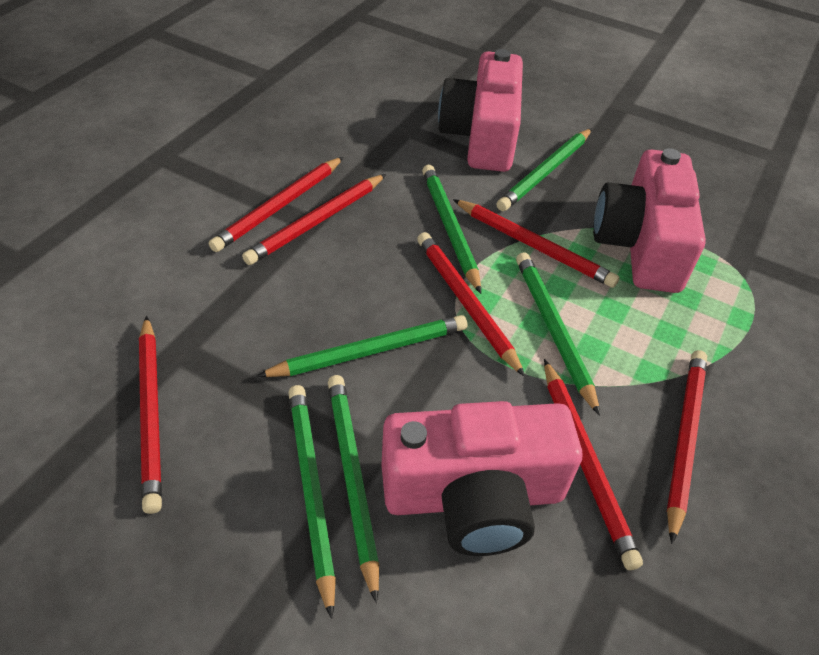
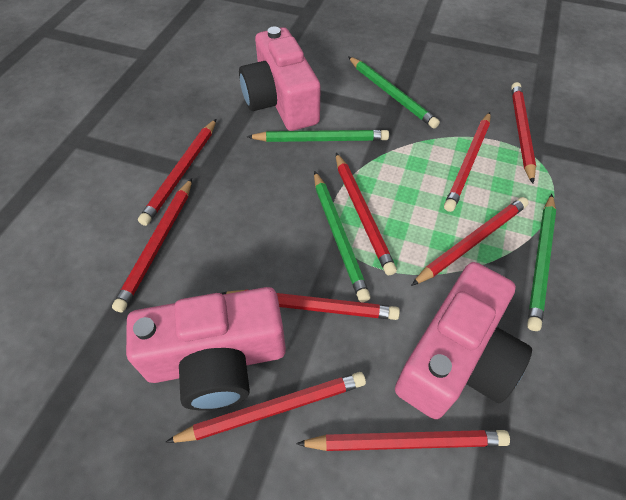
green pencil: 6 -> 4
red pencil: 7 -> 9

